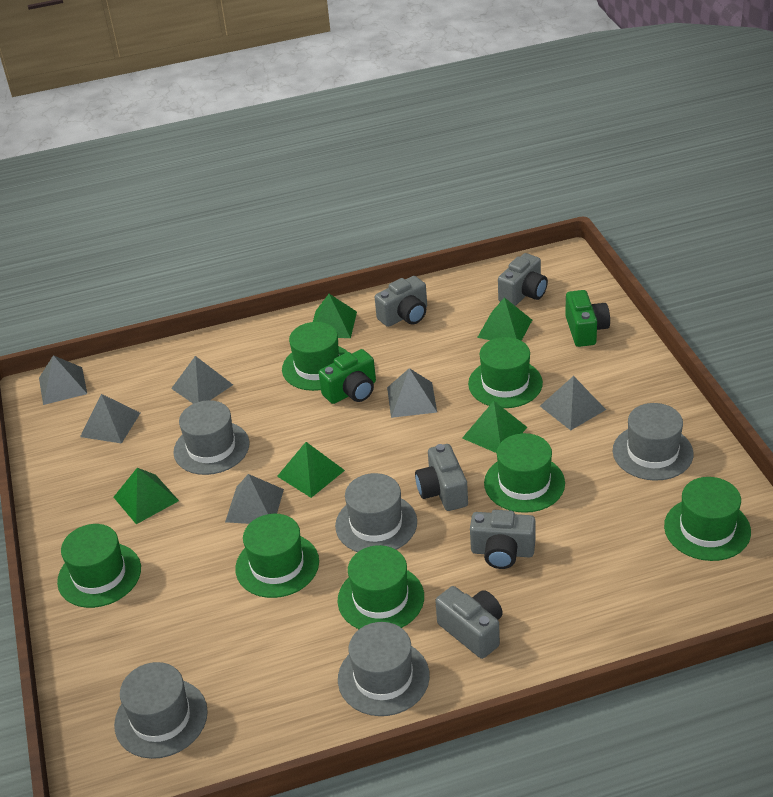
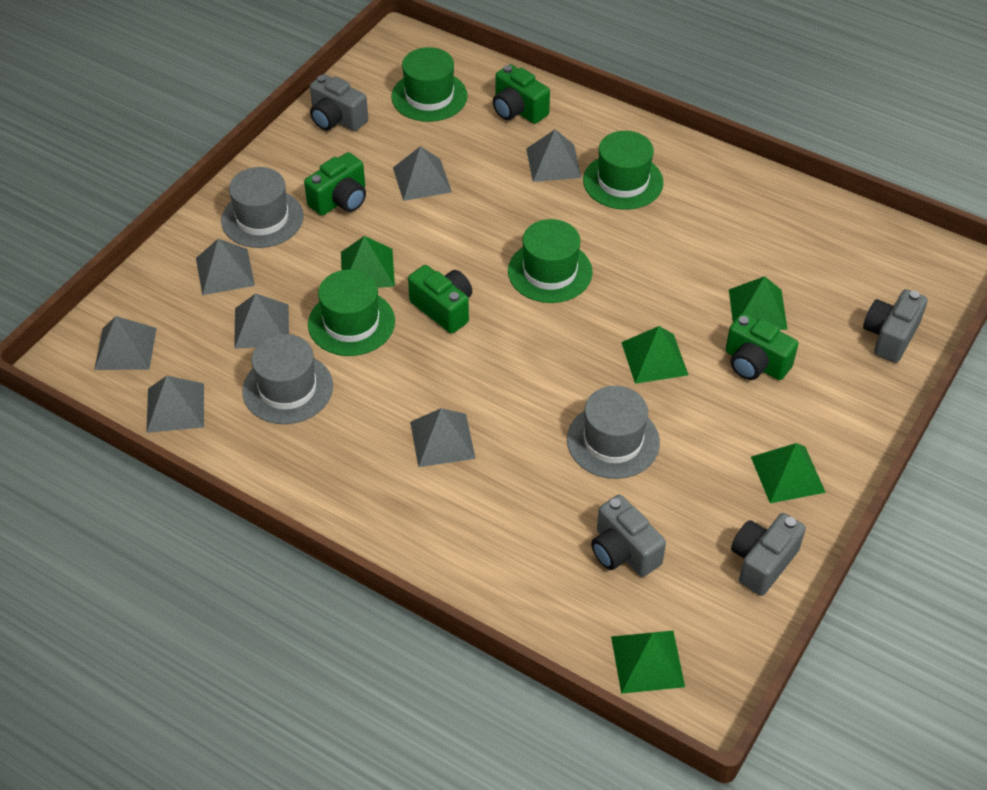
green camera: 2 -> 4
green hat: 7 -> 4
grey camera: 5 -> 4
grey hat: 5 -> 3
grey pyramid: 6 -> 7

